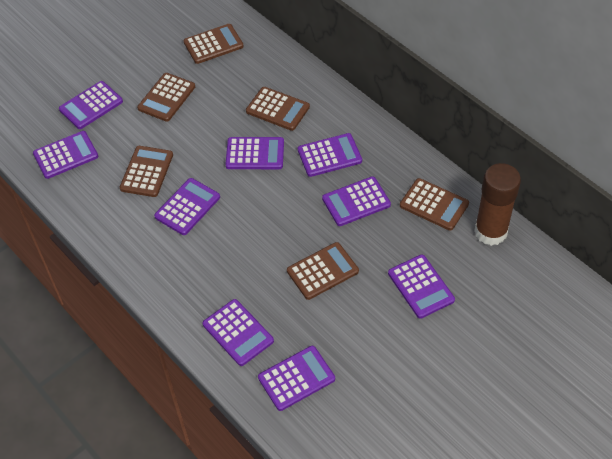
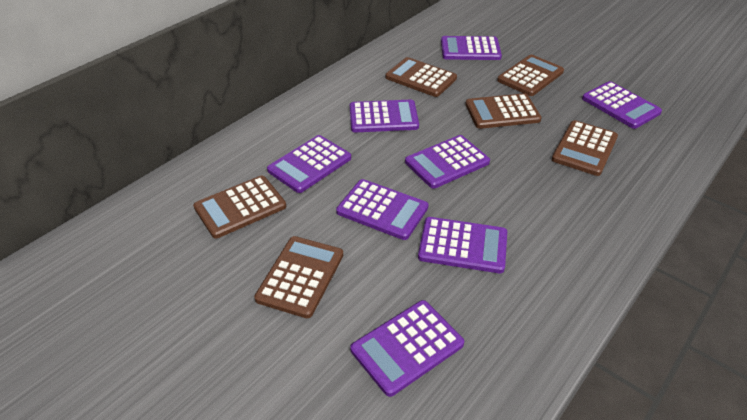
brown glue stick: 1 -> 0
purple calculator: 9 -> 8

